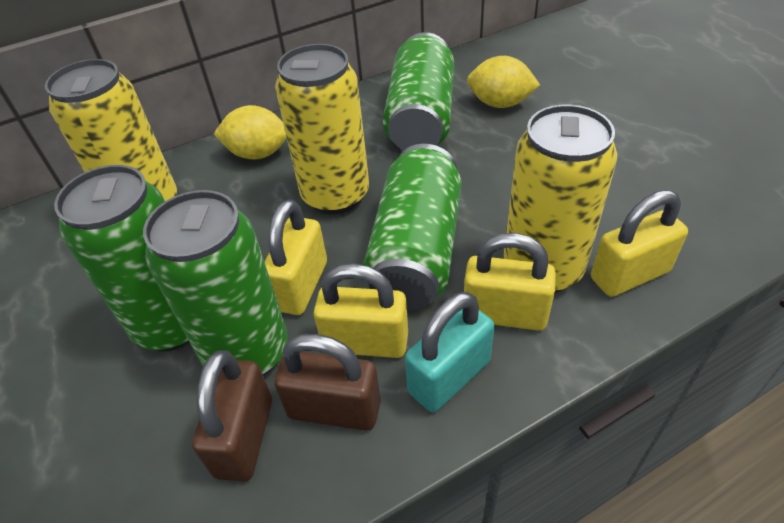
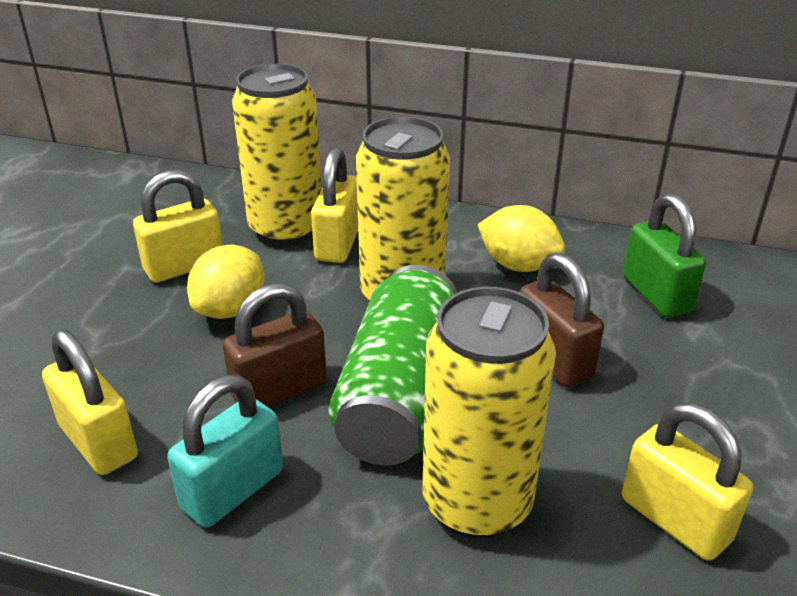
green can: 4 -> 1
green padlock: 0 -> 1

